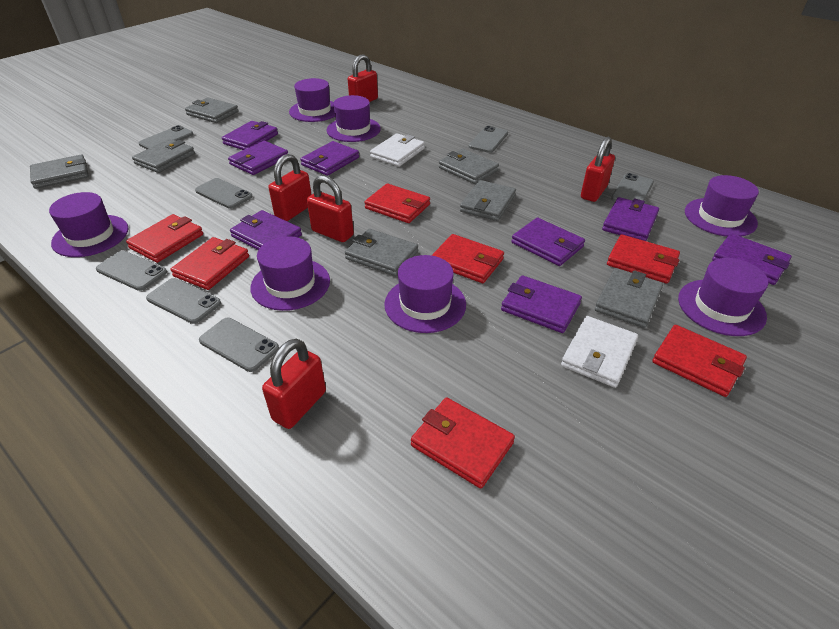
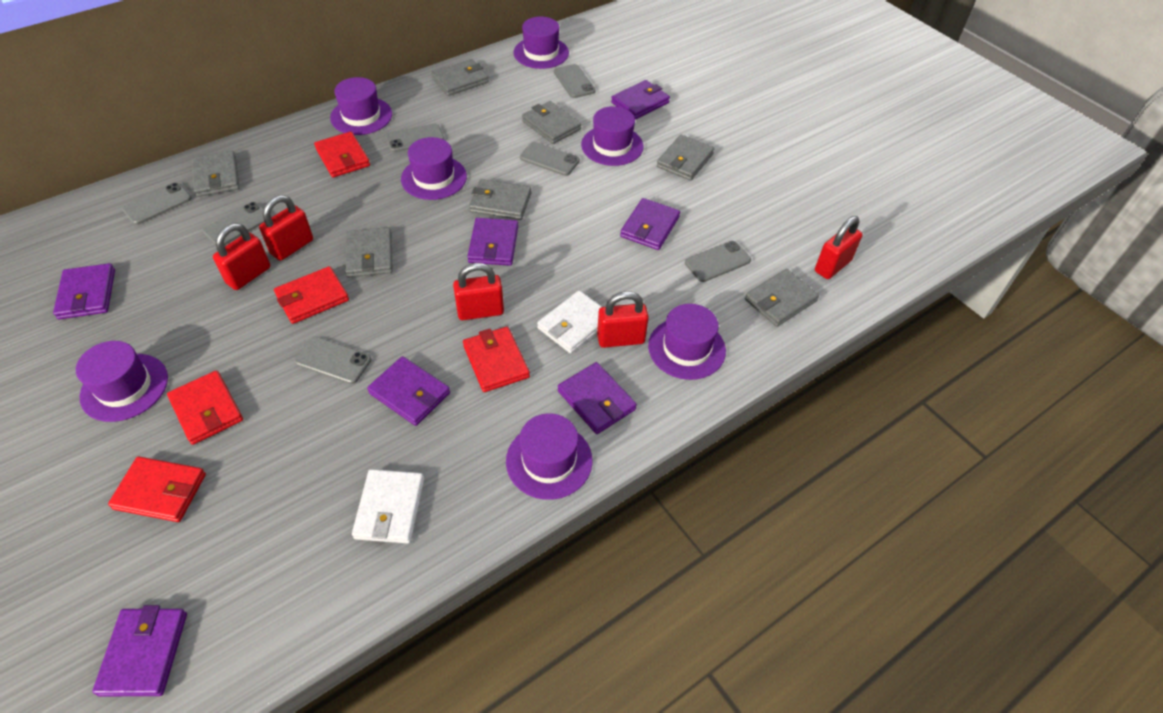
purple wallet: 8 -> 7
red wallet: 7 -> 5

